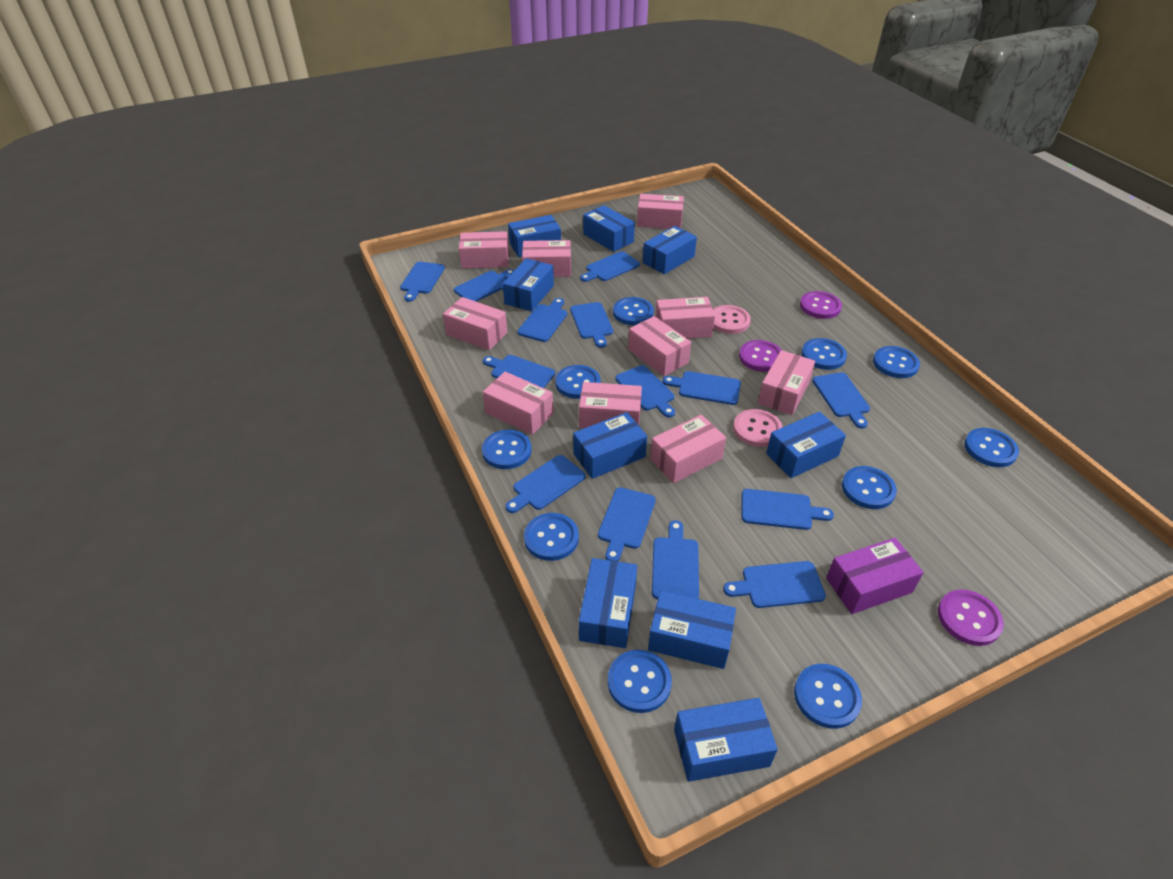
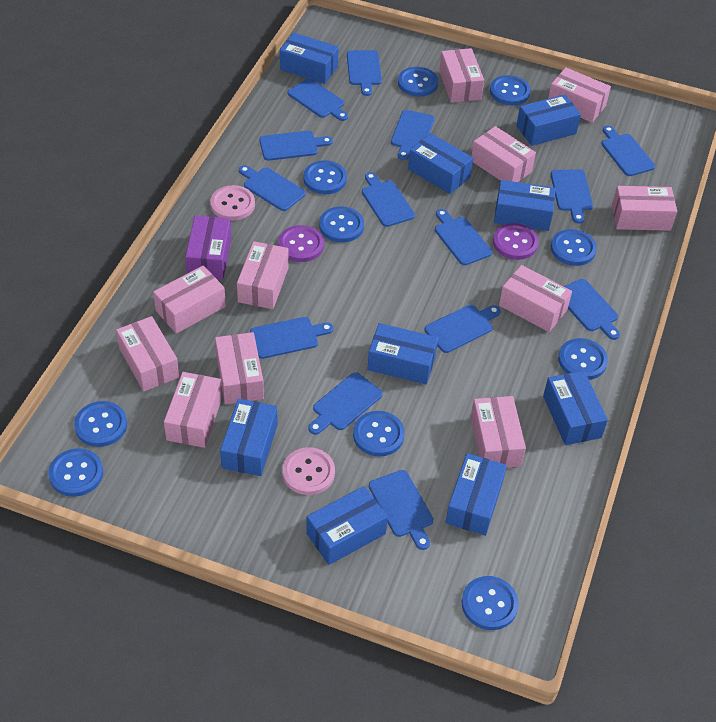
pink box: 10 -> 11
purple button: 3 -> 2

